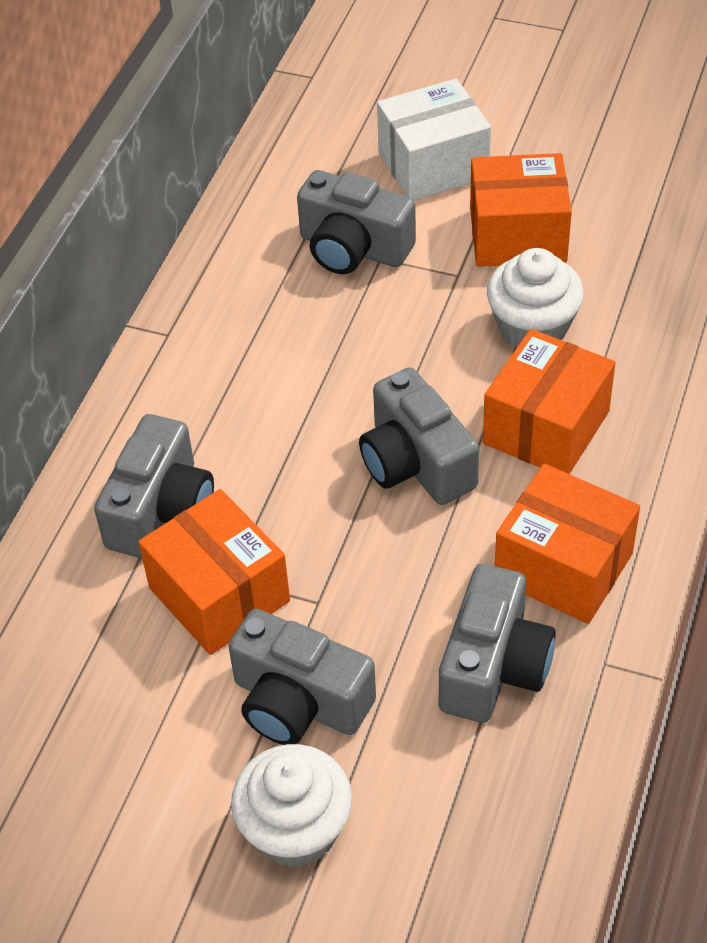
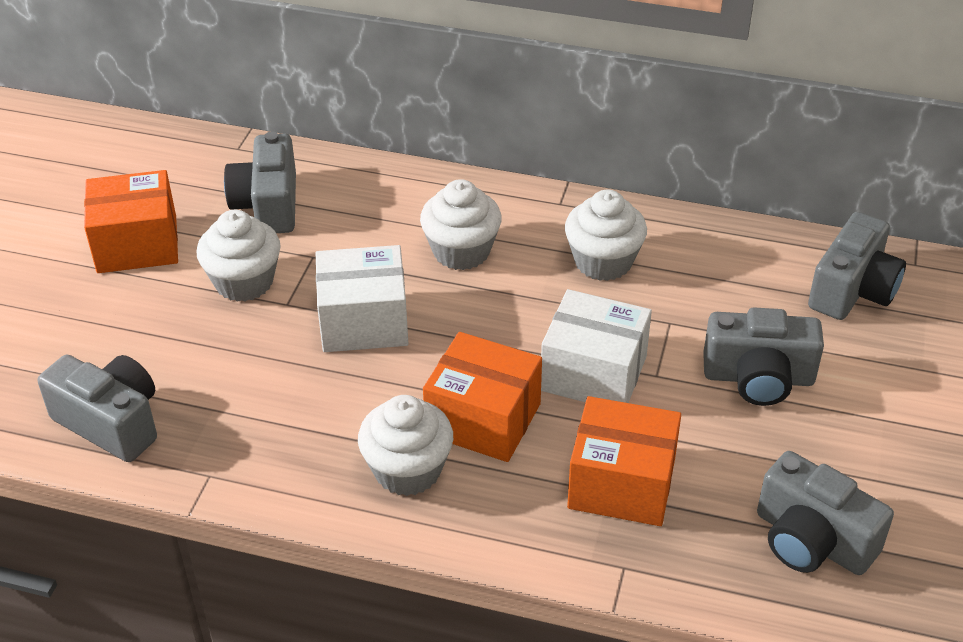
orange box: 4 -> 3
white box: 1 -> 2
white cupcake: 2 -> 4

